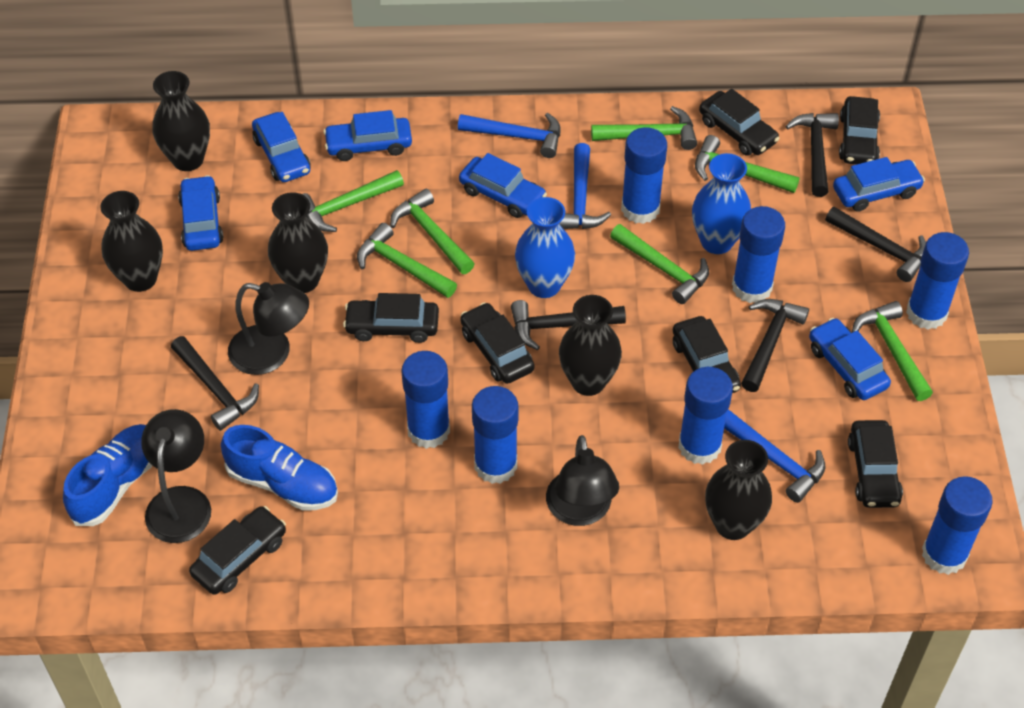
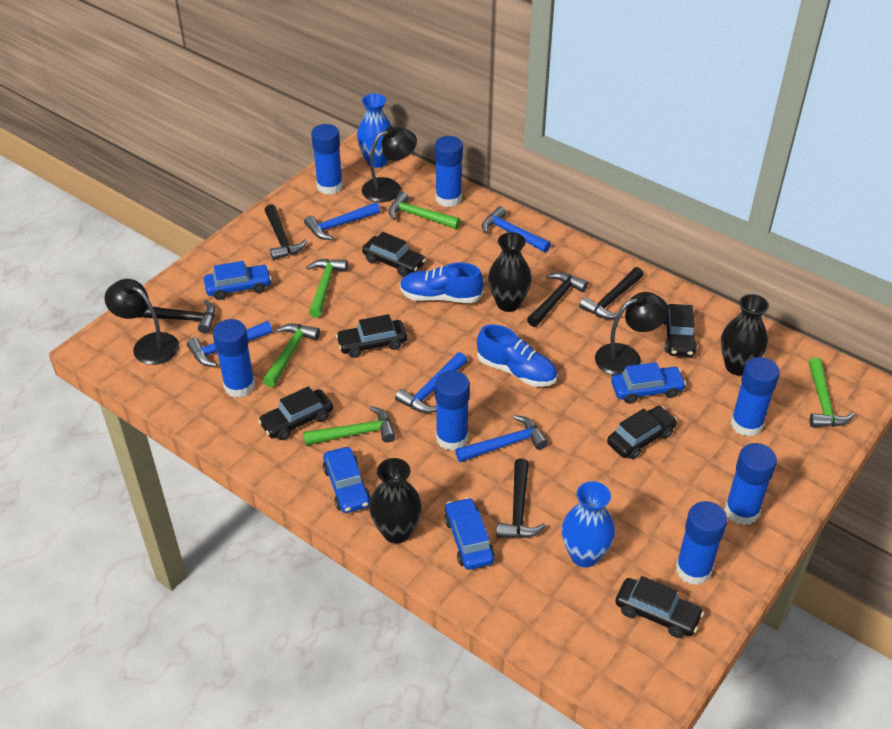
black car: 7 -> 6
black vase: 5 -> 3
blue car: 6 -> 4
blue hammer: 3 -> 5
green hammer: 7 -> 5

